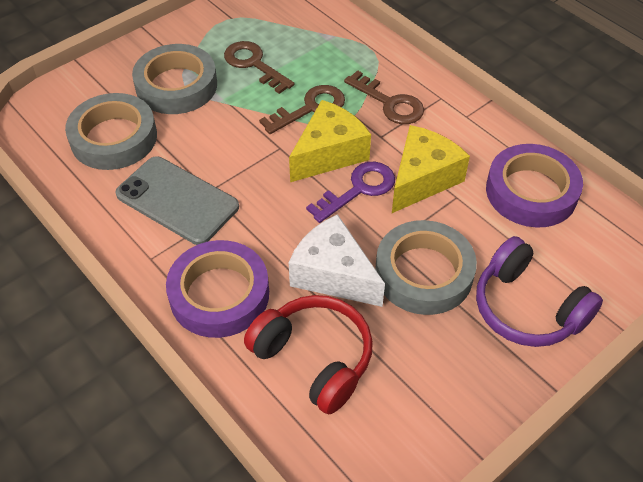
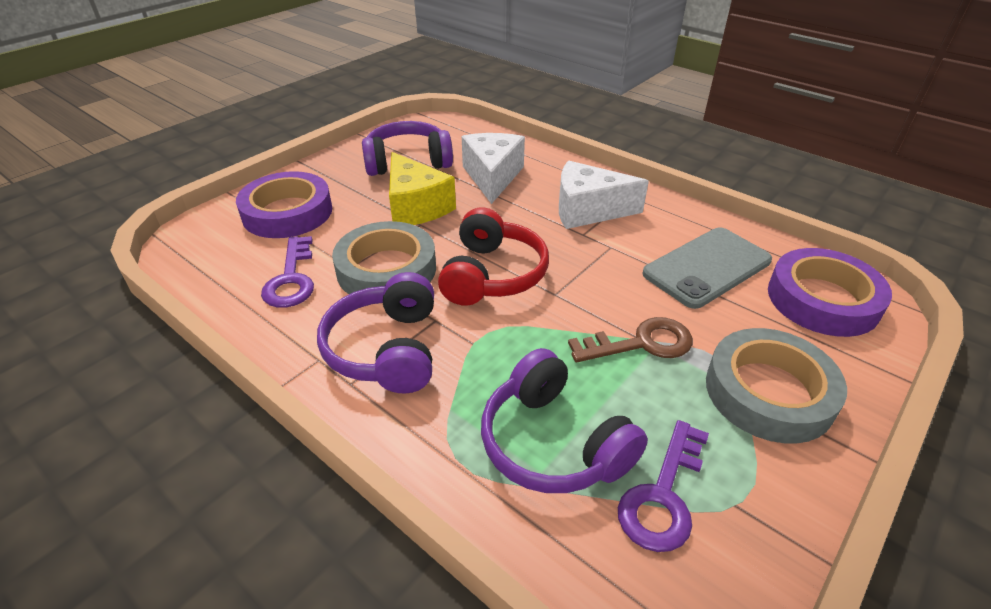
brown key: 3 -> 1
grey tape: 3 -> 2
purple headphones: 1 -> 3
purple key: 1 -> 2
white cheese: 1 -> 2
yellow cheese: 2 -> 1

